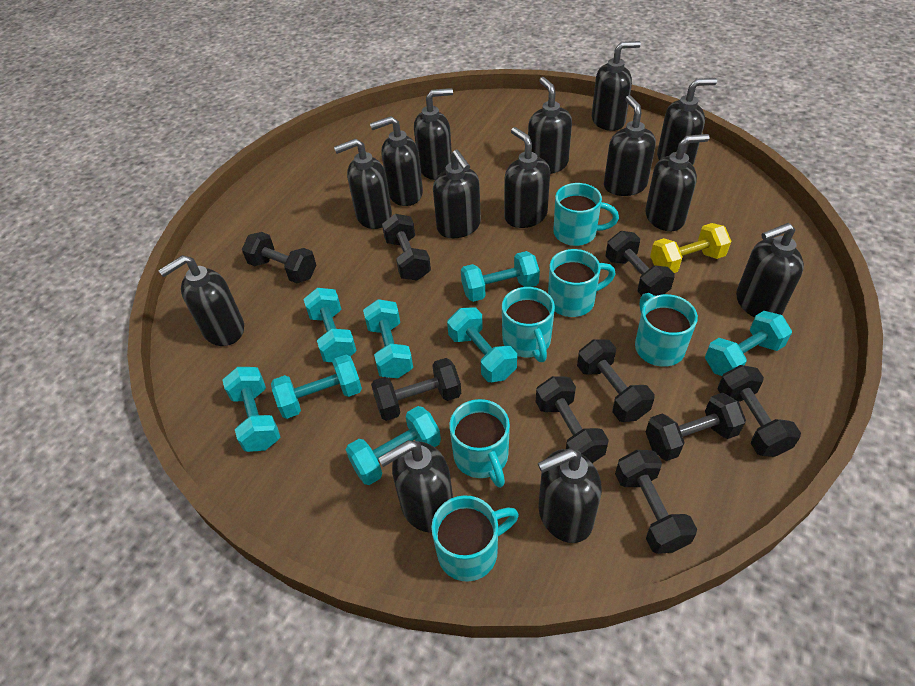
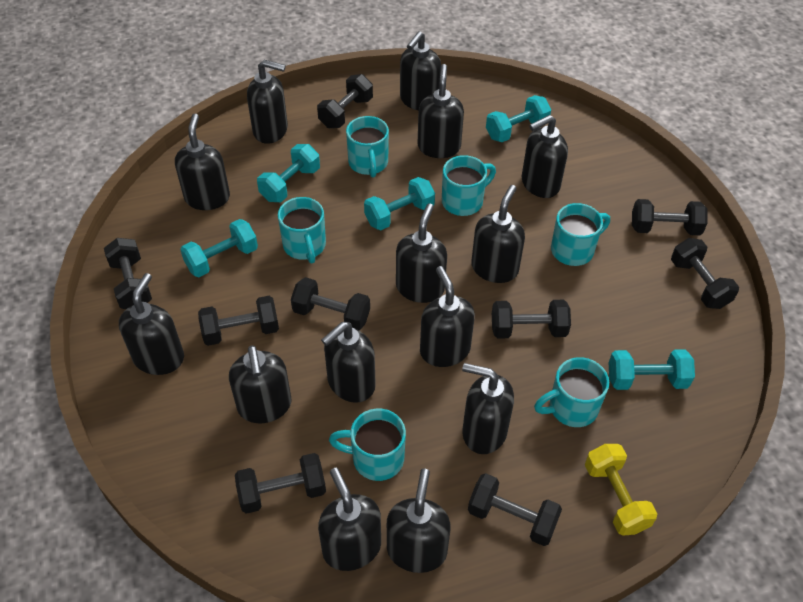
turquoise dumbbell: 8 -> 5

